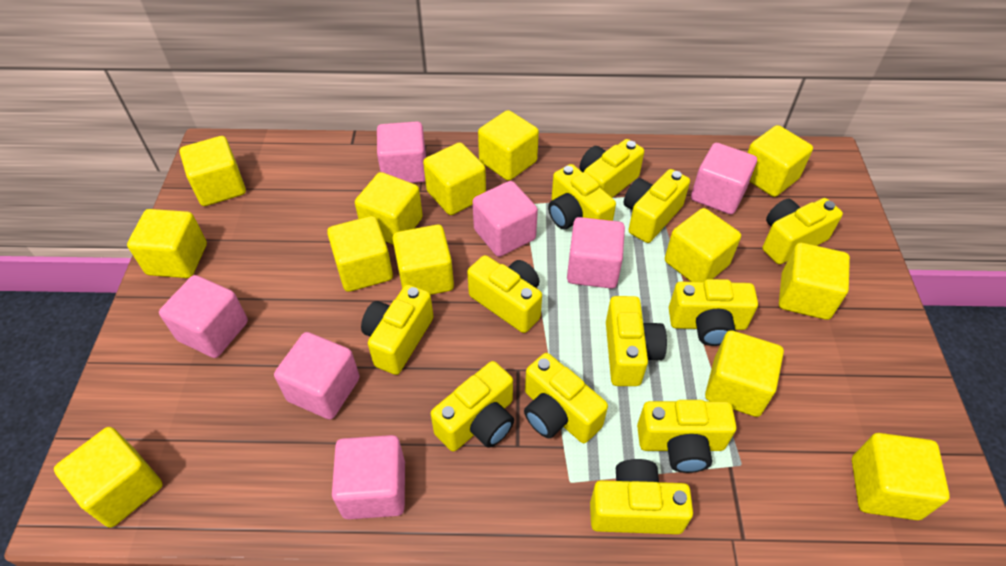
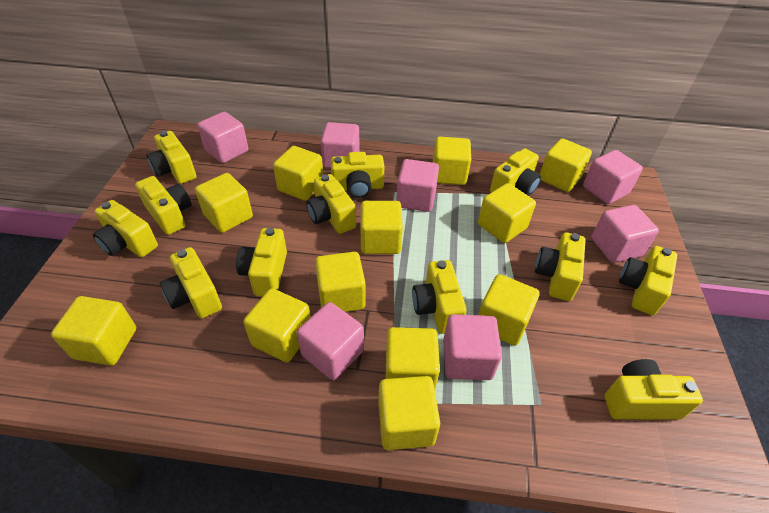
yellow cube: 13 -> 12

